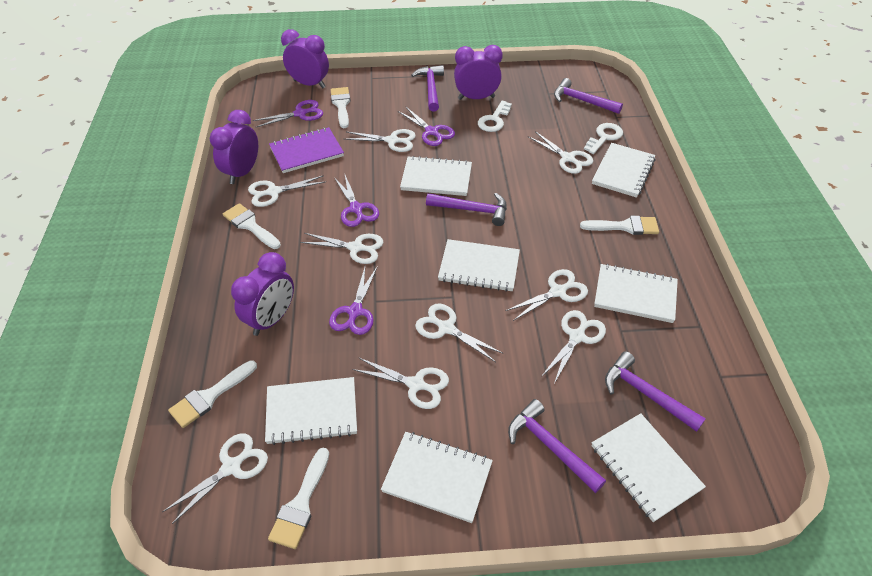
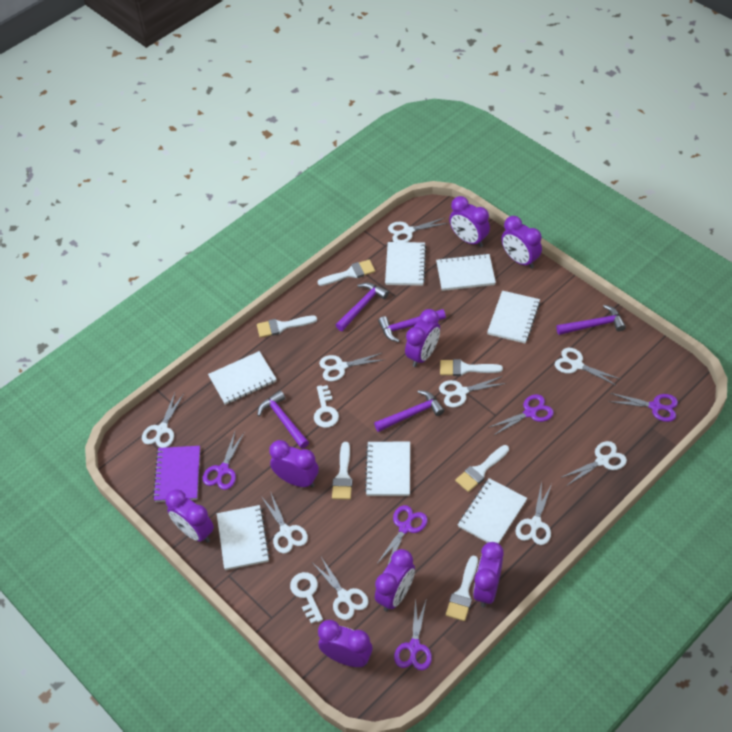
purple clock: 4 -> 8
purple scissors: 4 -> 5
white brush: 5 -> 6

